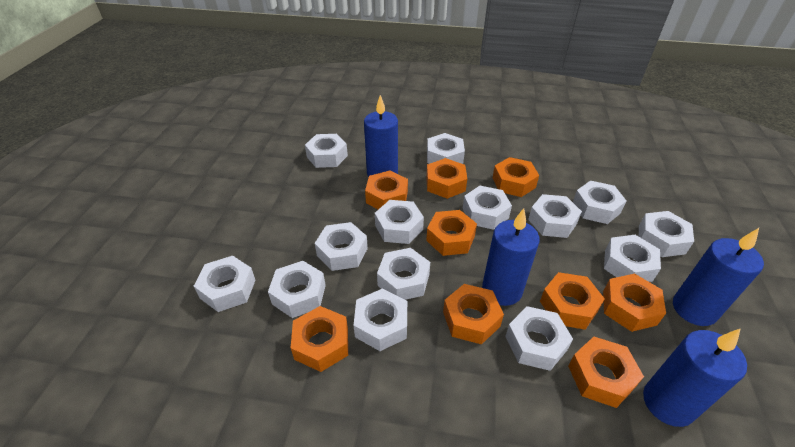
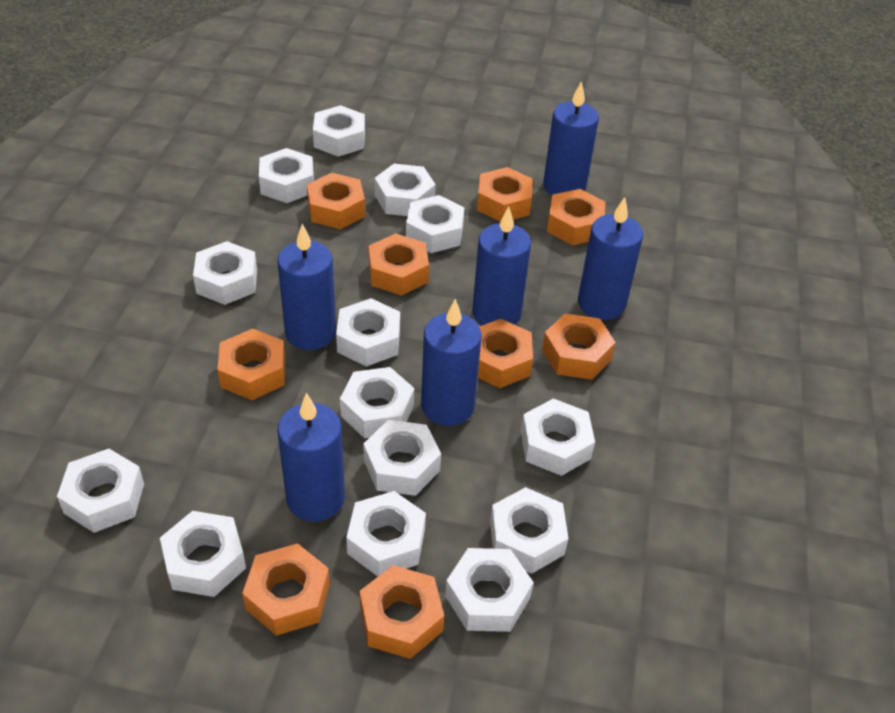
blue candle: 4 -> 6

